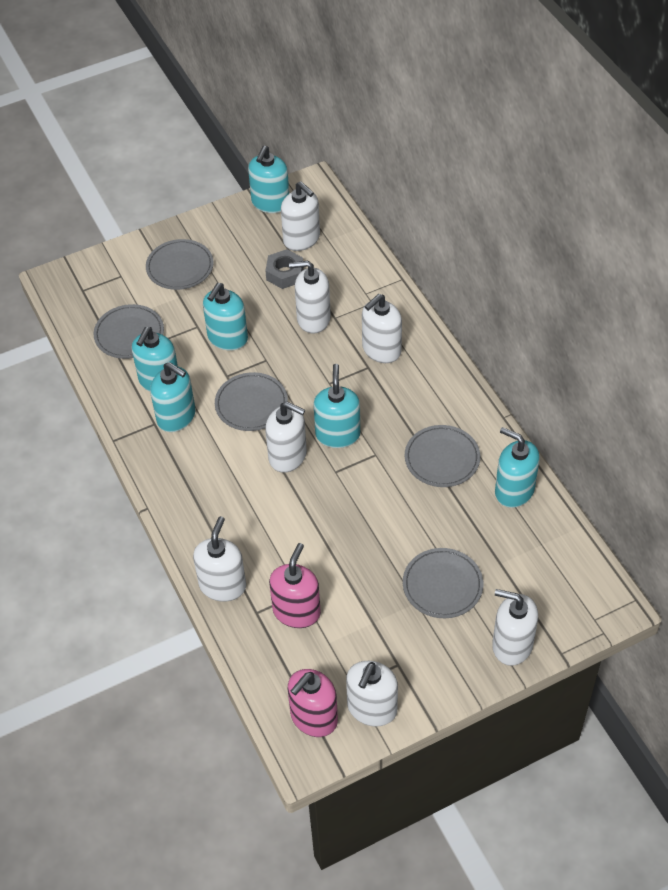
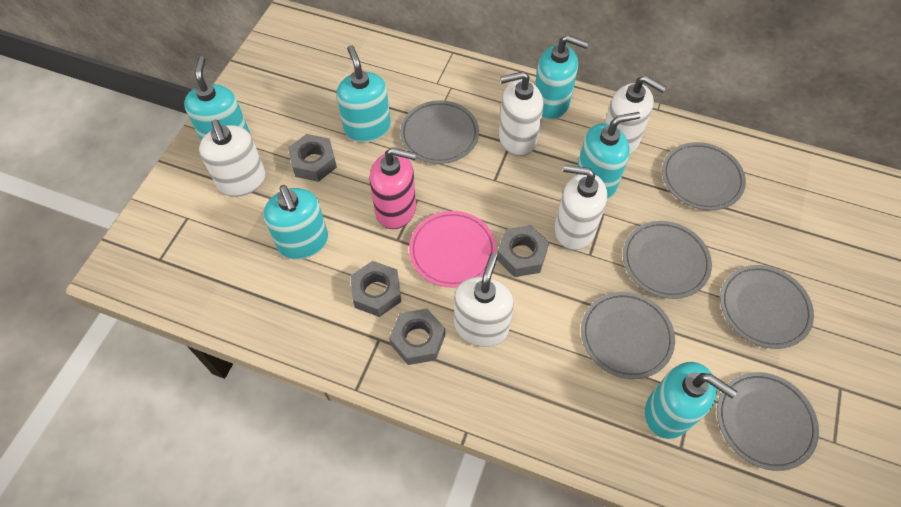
grey nut: 1 -> 4
grey plate: 5 -> 6
pink plate: 0 -> 1
pink soap dispenser: 2 -> 1
white soap dispenser: 7 -> 5

